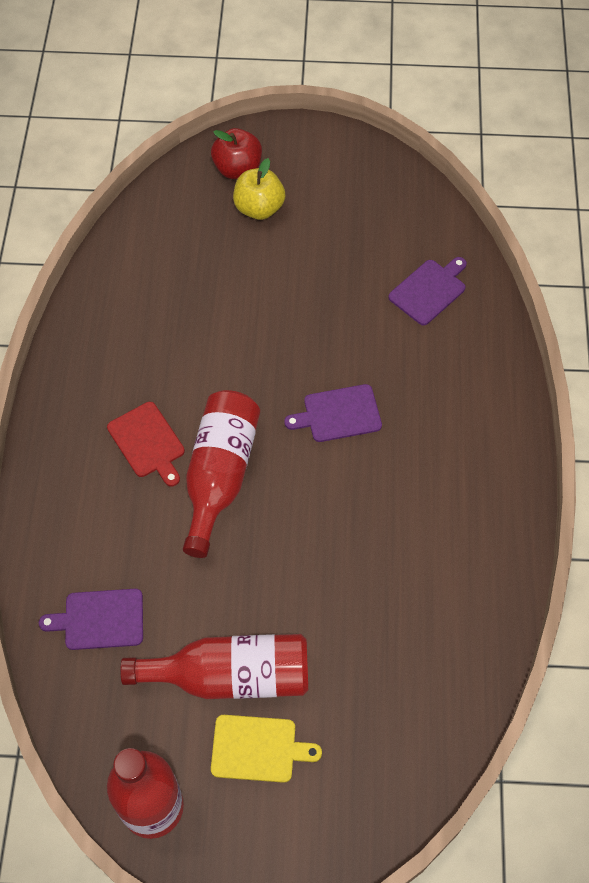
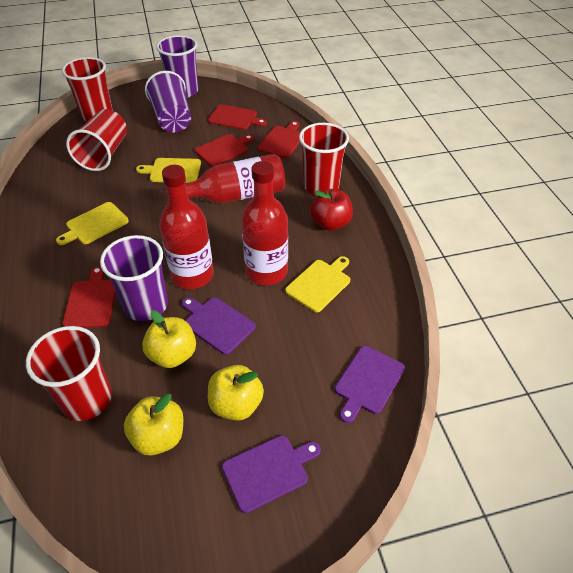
purple cup: 0 -> 3
red cup: 0 -> 4
red cutting board: 1 -> 4
yellow apple: 1 -> 3
yellow cutting board: 1 -> 3

